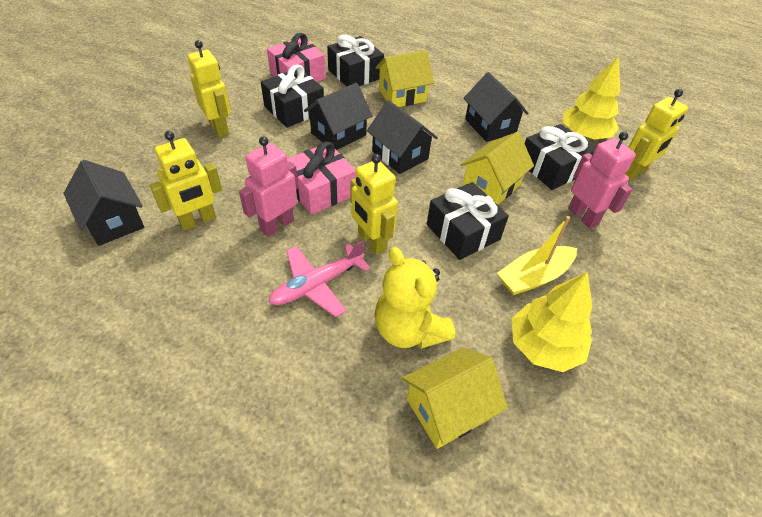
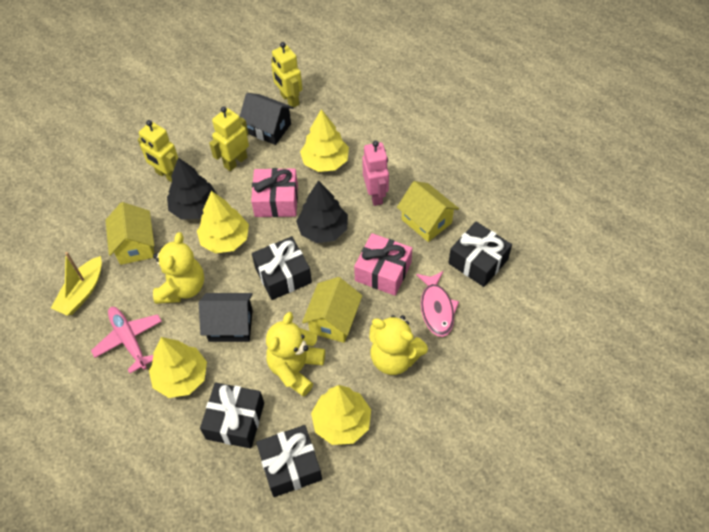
black house: 4 -> 2
black tree: 0 -> 2
pink fish: 0 -> 1
pink robot: 2 -> 1
yellow robot: 4 -> 3
yellow teddy bear: 1 -> 3
yellow tree: 2 -> 4

